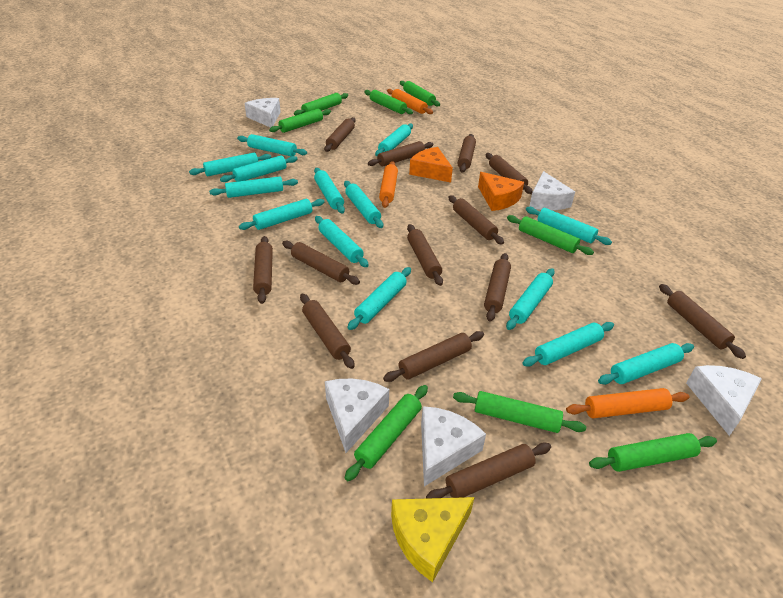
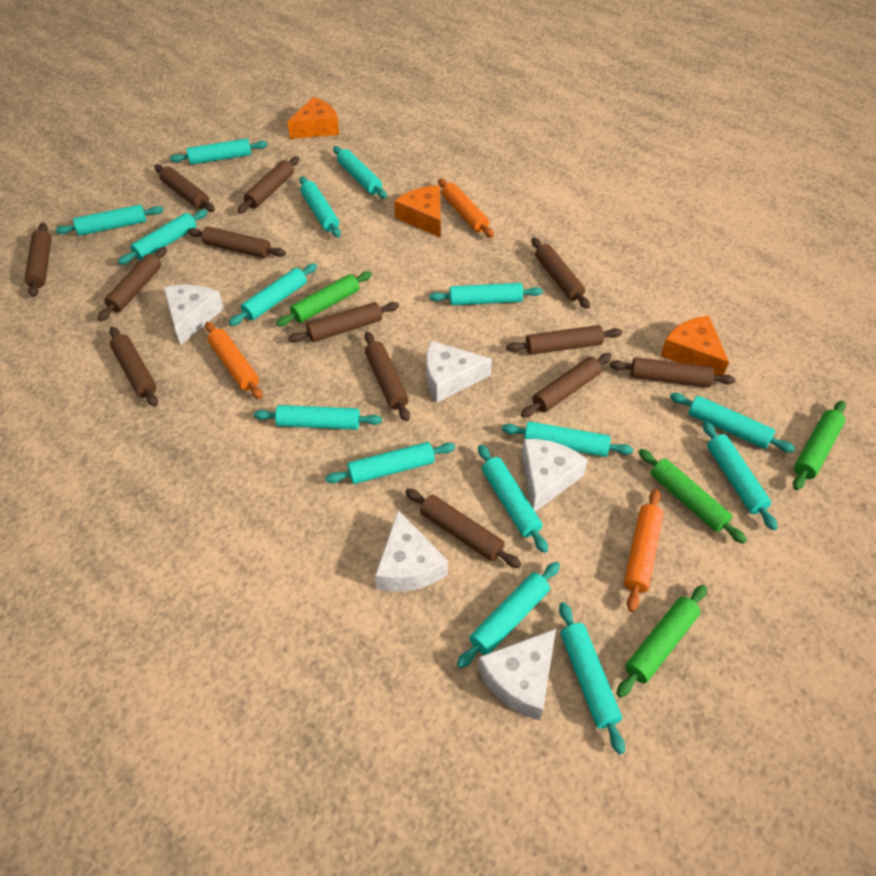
green rolling pin: 8 -> 4
orange cheese: 2 -> 3
turquoise rolling pin: 14 -> 15
yellow cheese: 1 -> 0

